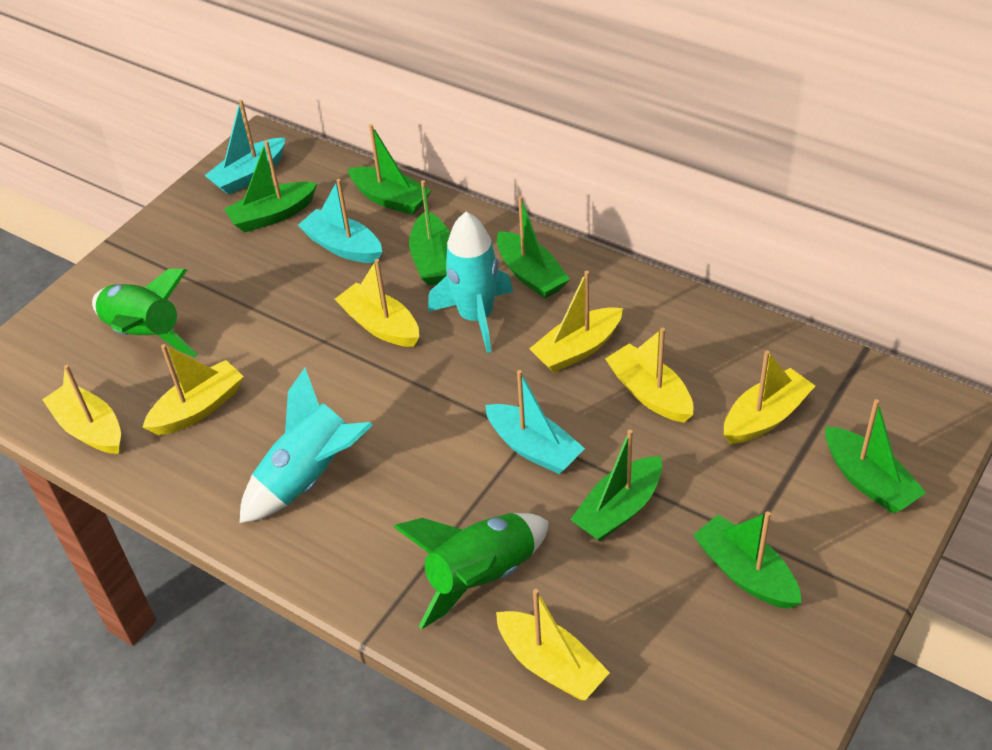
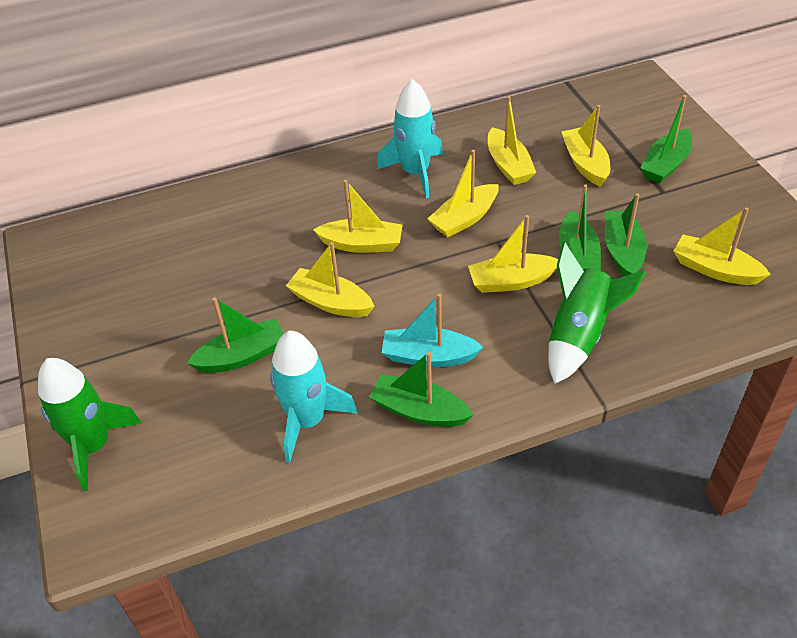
green boat: 7 -> 5
turquoise boat: 3 -> 1

